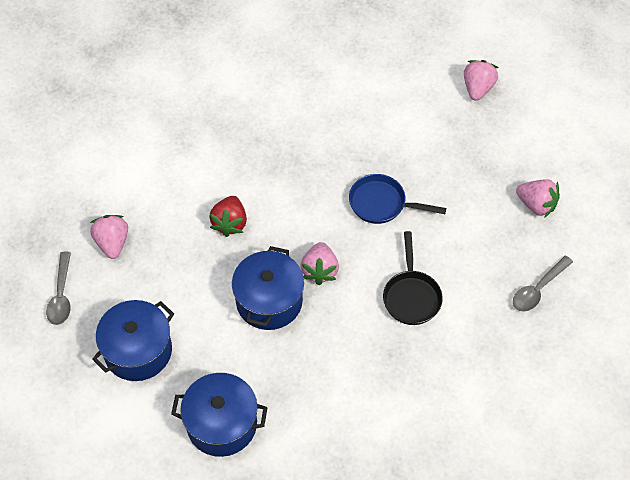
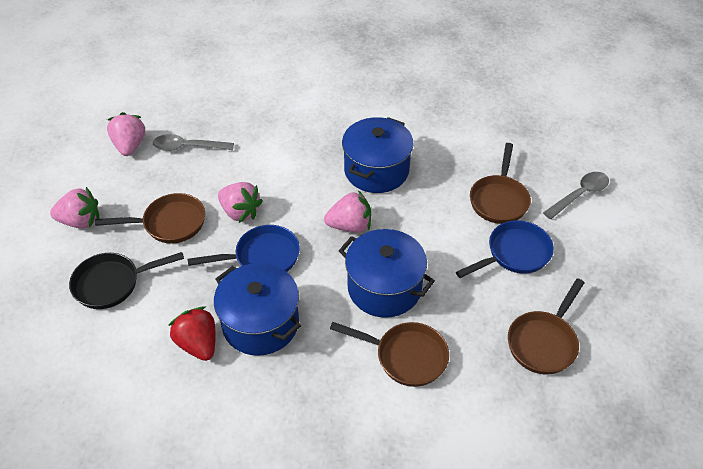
blue pan: 1 -> 2
brown pan: 0 -> 4

